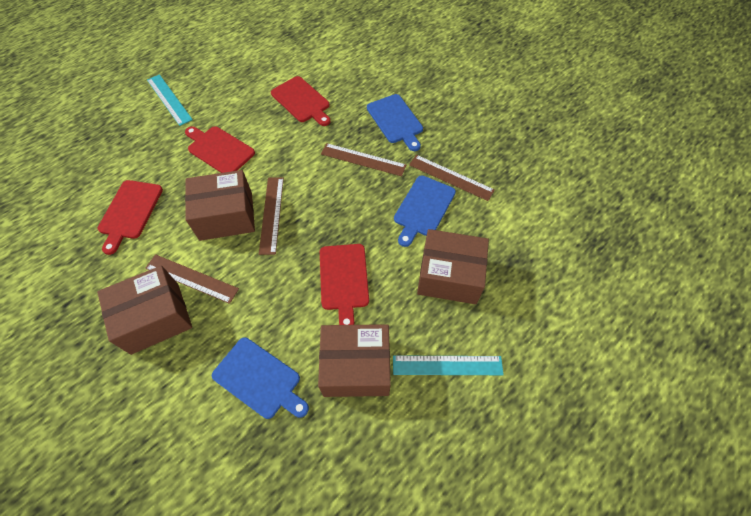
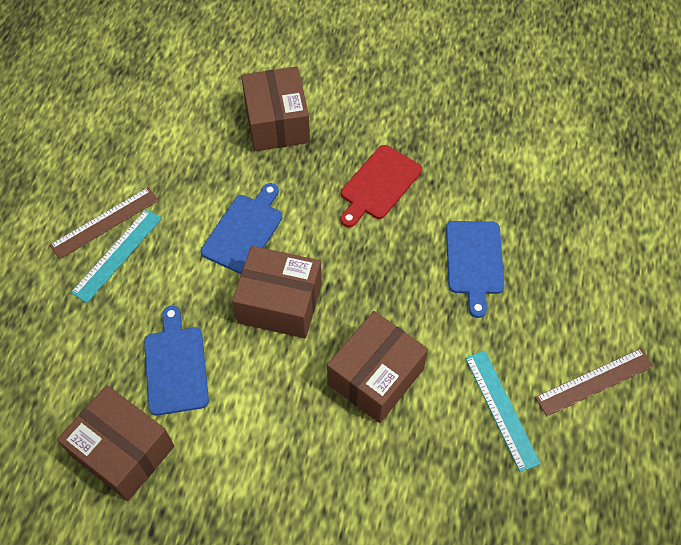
brown ruler: 4 -> 2
red cutting board: 4 -> 1

